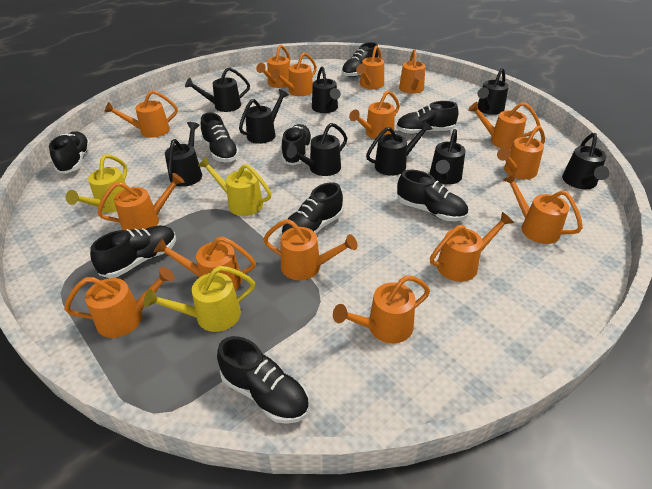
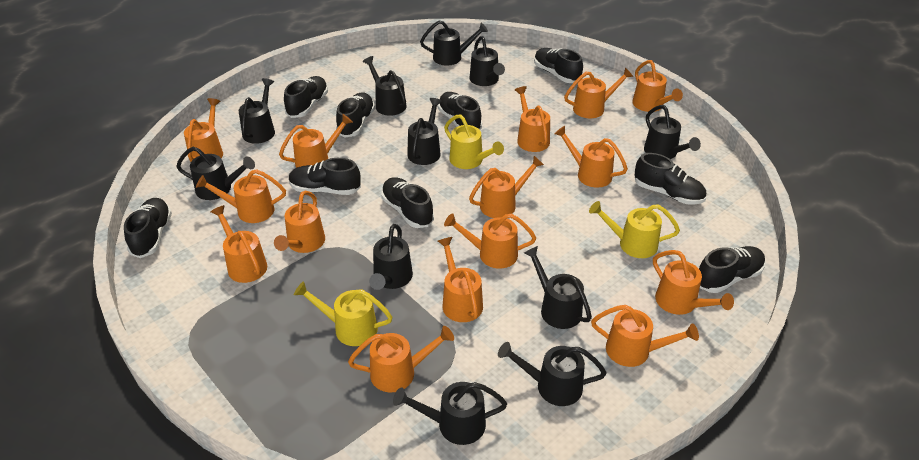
black watering can: 9 -> 11

